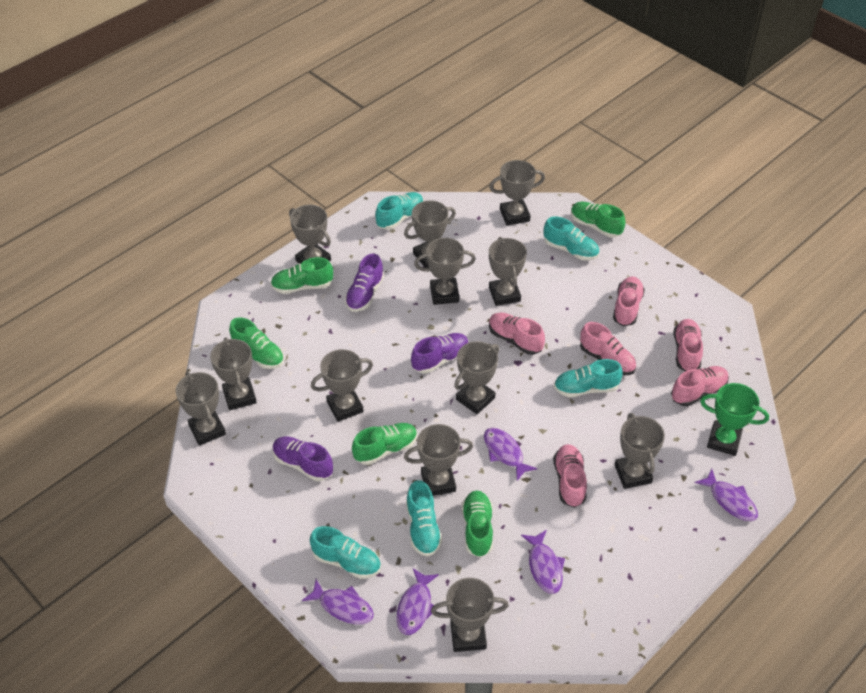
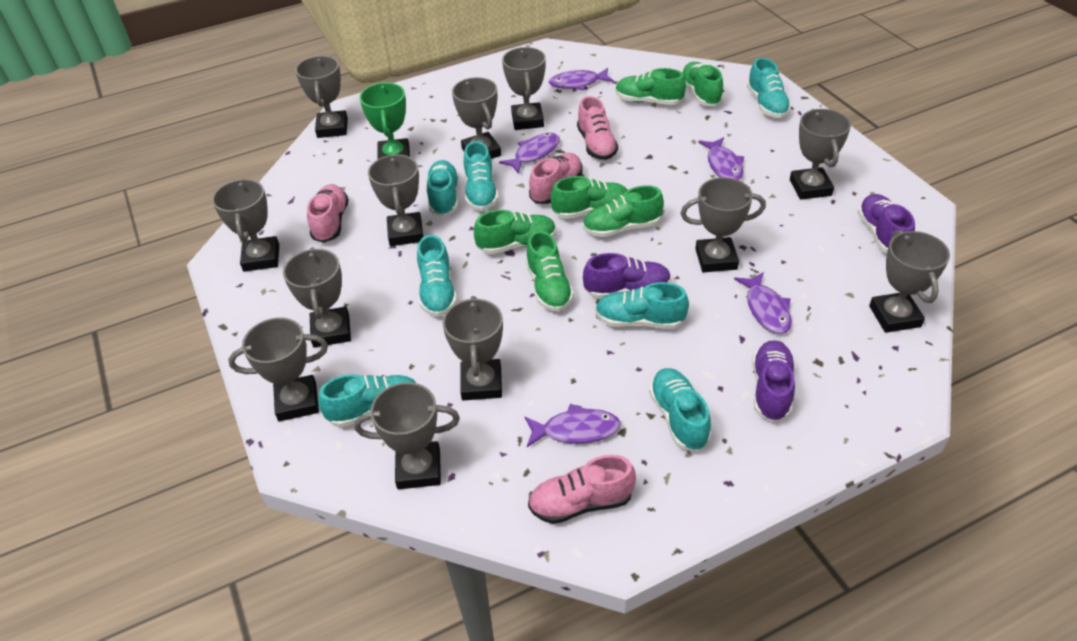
green shoe: 5 -> 6
pink shoe: 6 -> 4
turquoise shoe: 5 -> 7

